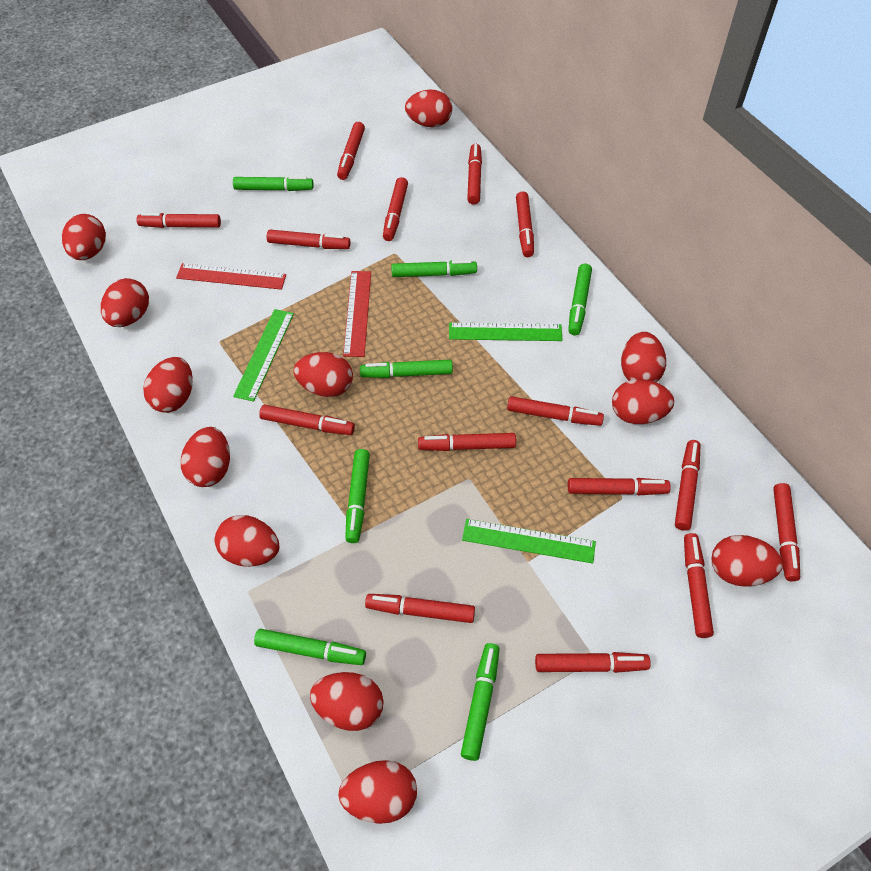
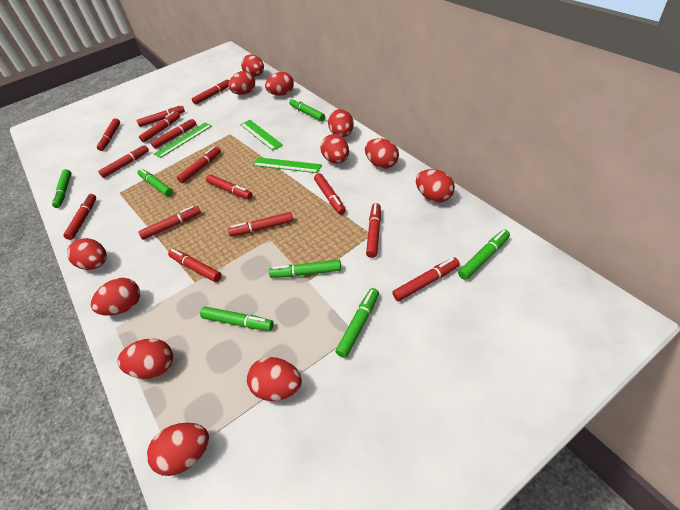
red ruler: 2 -> 0

